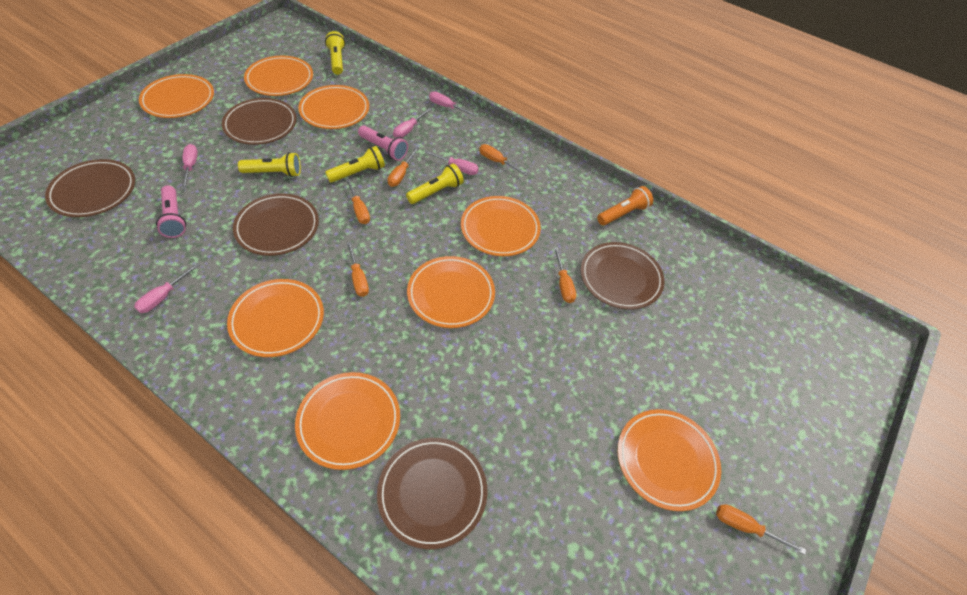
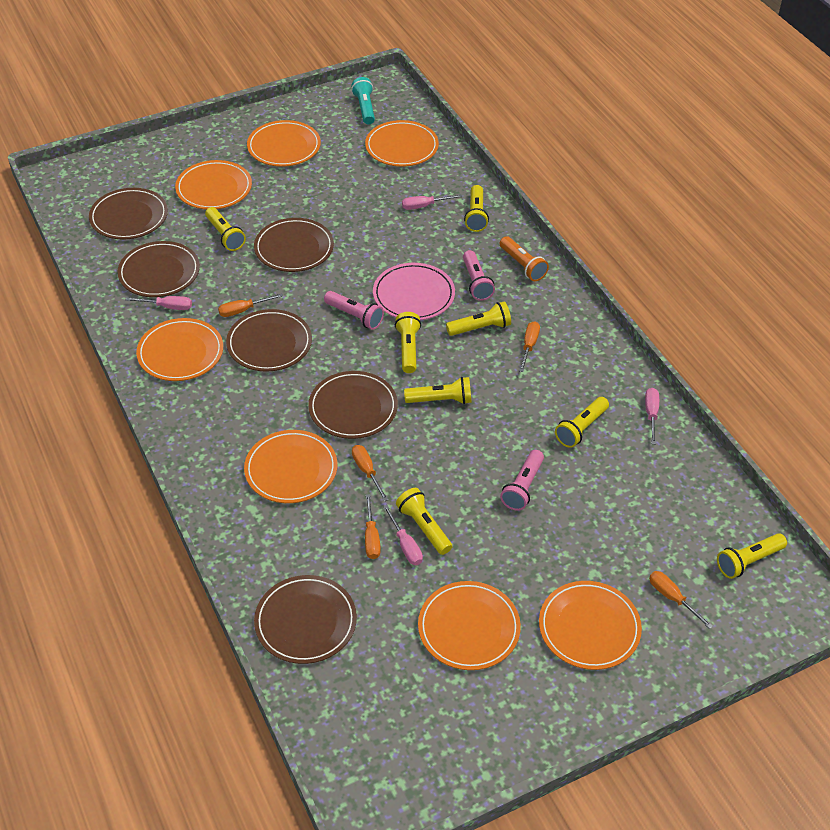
brown plate: 5 -> 6
orange plate: 8 -> 7
orange screwdriver: 6 -> 5
pink flashlight: 2 -> 3
pink plate: 0 -> 1
pink screwdriver: 5 -> 4
turquoise flashlight: 0 -> 1
yellow flashlight: 4 -> 8

